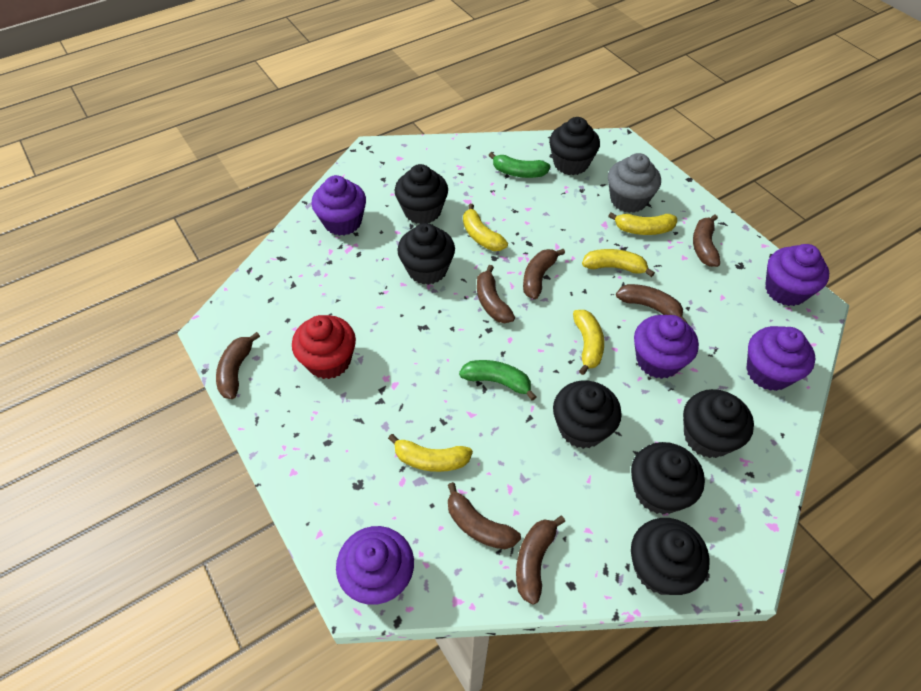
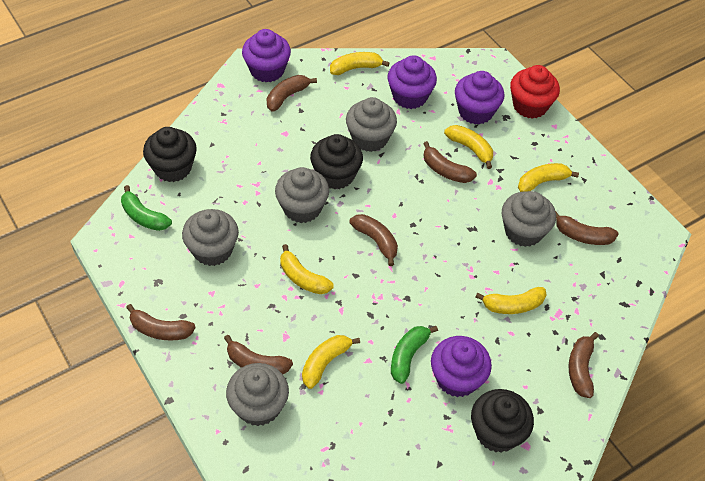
black cupcake: 7 -> 3
grey cupcake: 1 -> 5
purple cupcake: 5 -> 4
yellow banana: 5 -> 6

